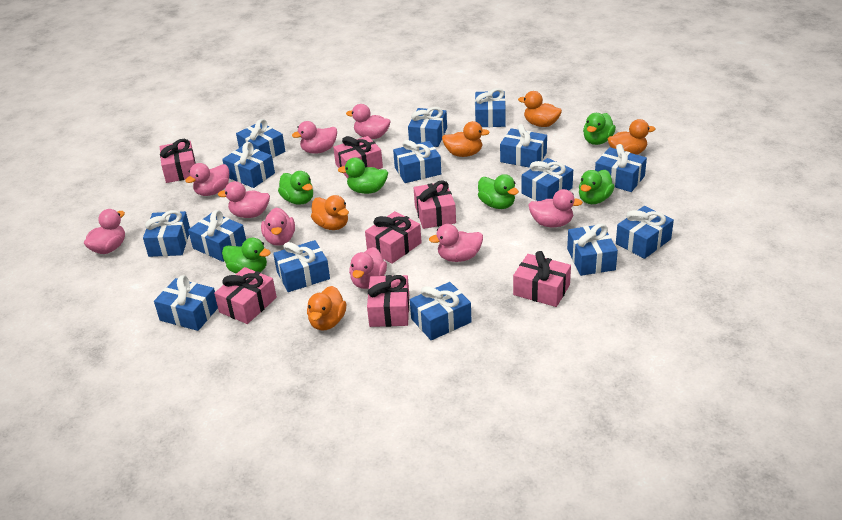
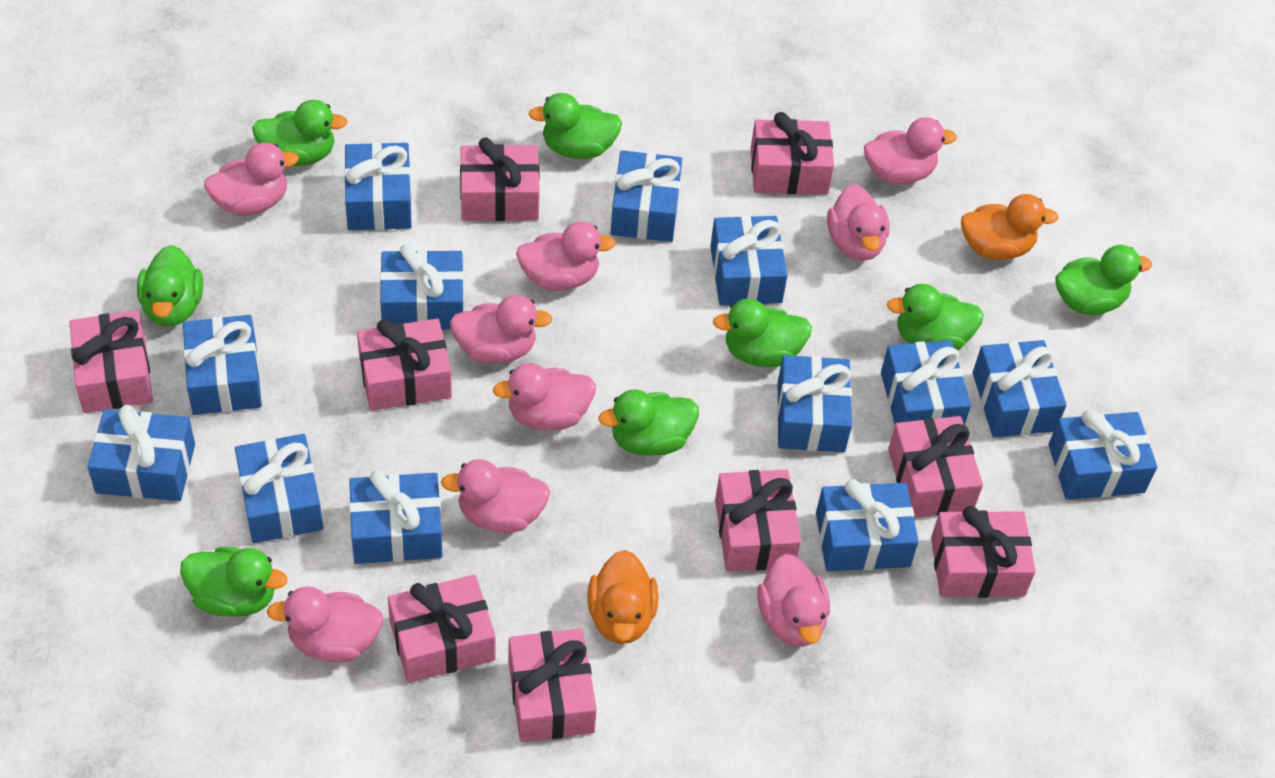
blue gift: 15 -> 13
green duck: 6 -> 8
orange duck: 5 -> 2
pink gift: 7 -> 9

